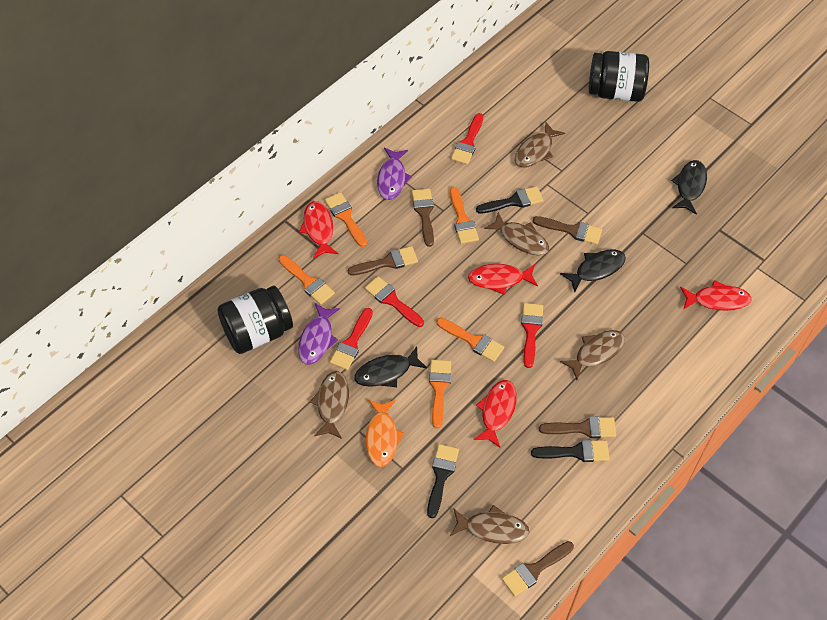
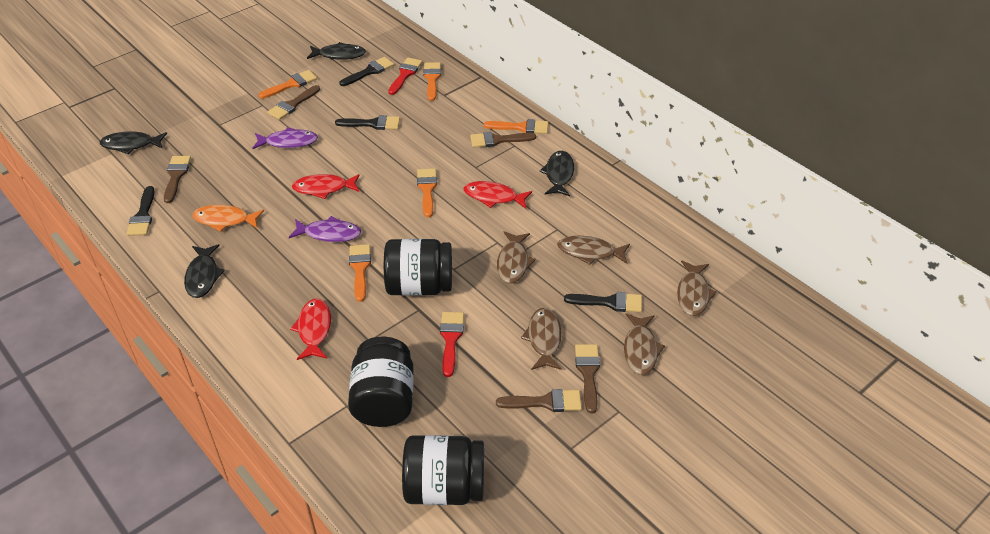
black brush: 3 -> 4
black fish: 3 -> 4
black jar: 2 -> 3
red brush: 4 -> 2
red fish: 4 -> 3

